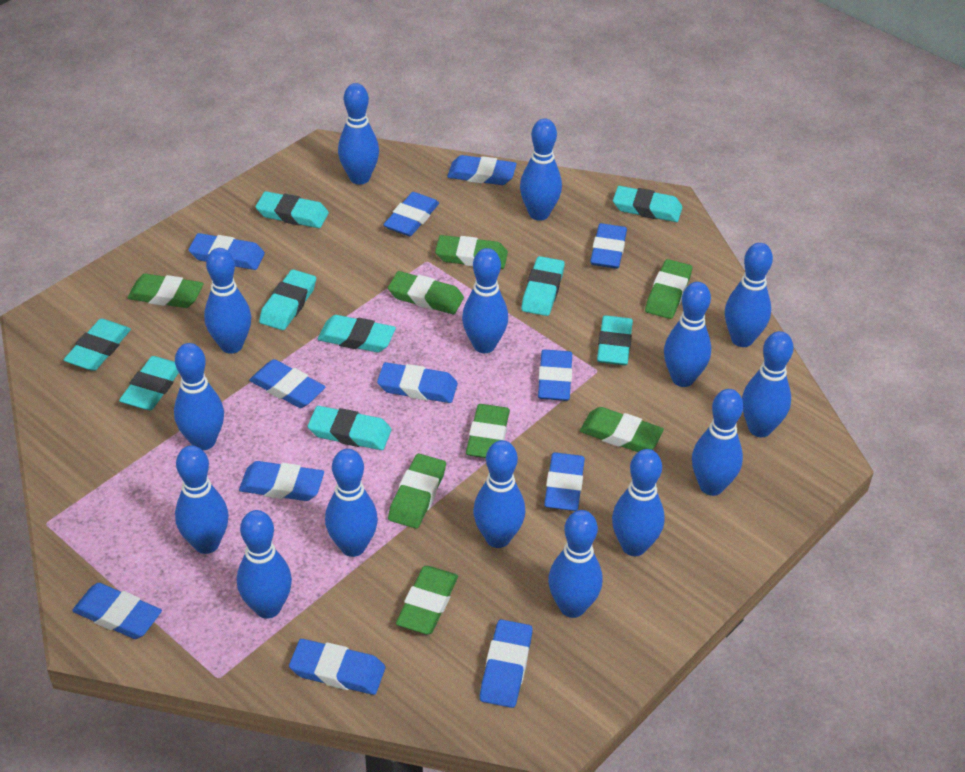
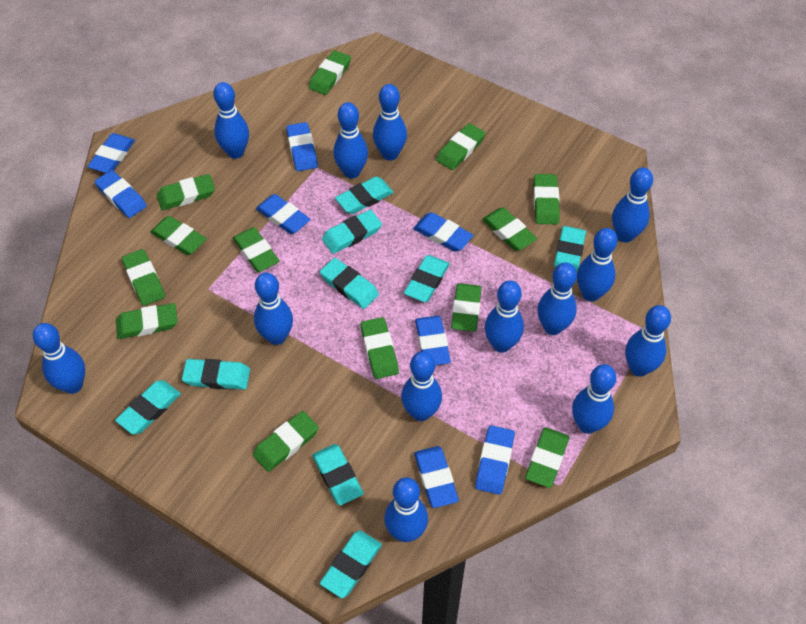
blue bowling pin: 15 -> 13
blue eraser: 12 -> 8
green eraser: 8 -> 13

